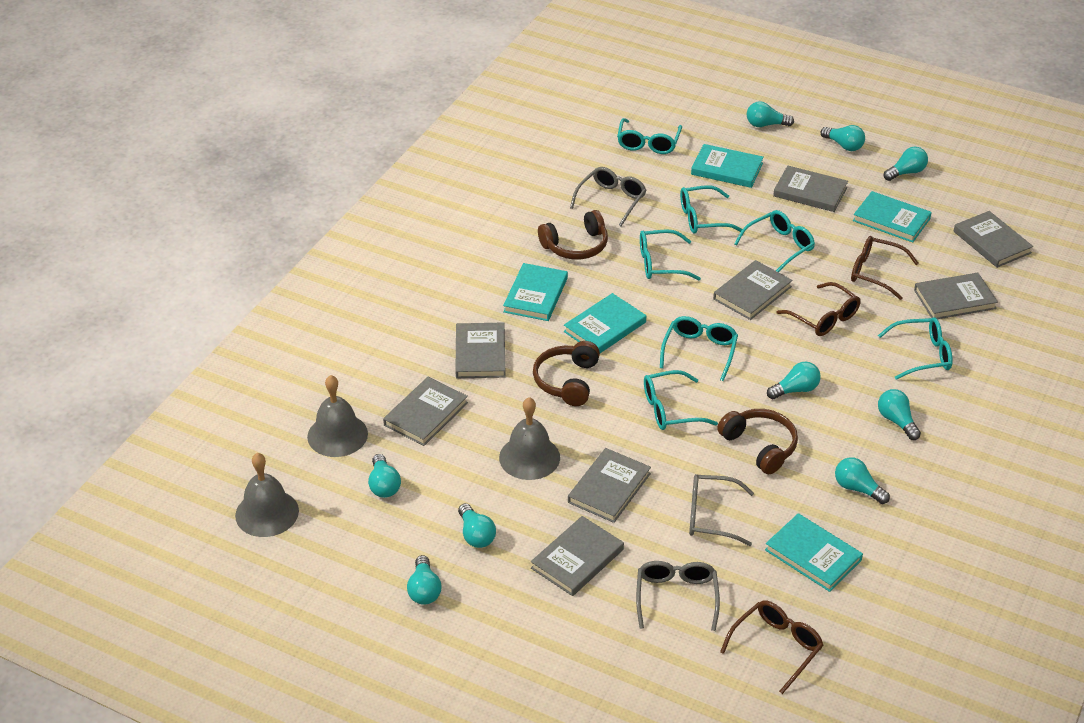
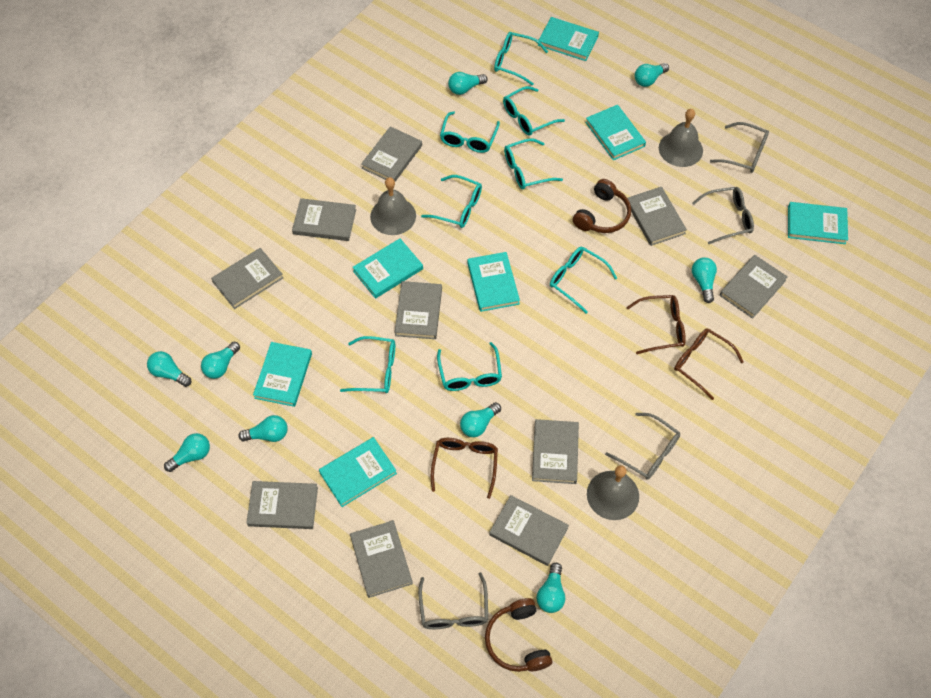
brown headphones: 3 -> 2
grey book: 8 -> 10
grey glasses: 3 -> 4
turquoise book: 5 -> 7
turquoise glasses: 7 -> 8

